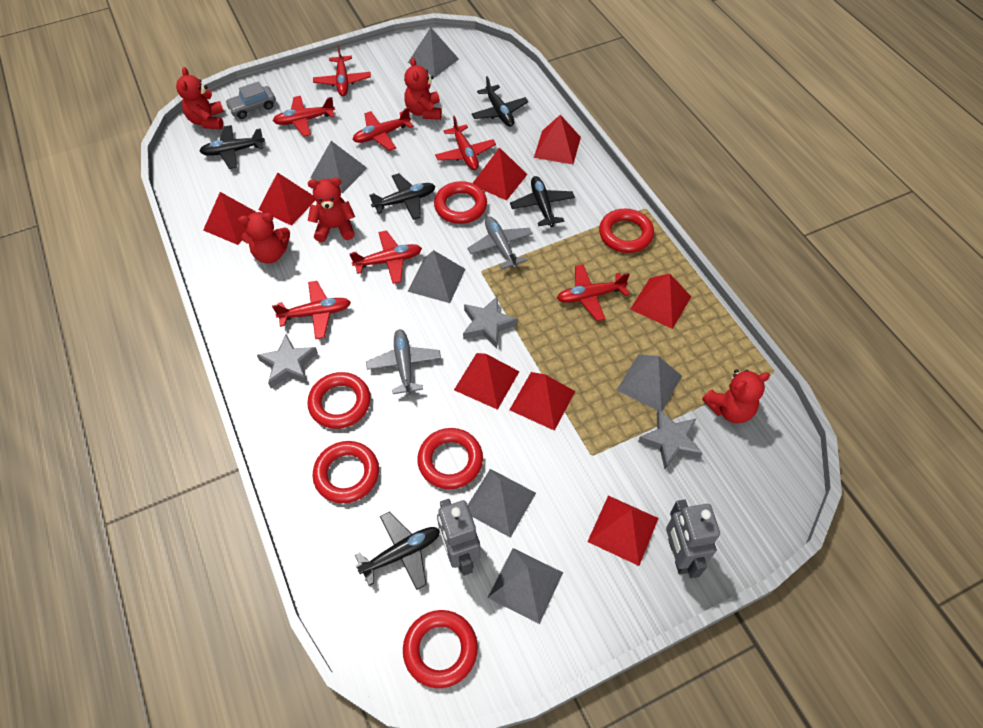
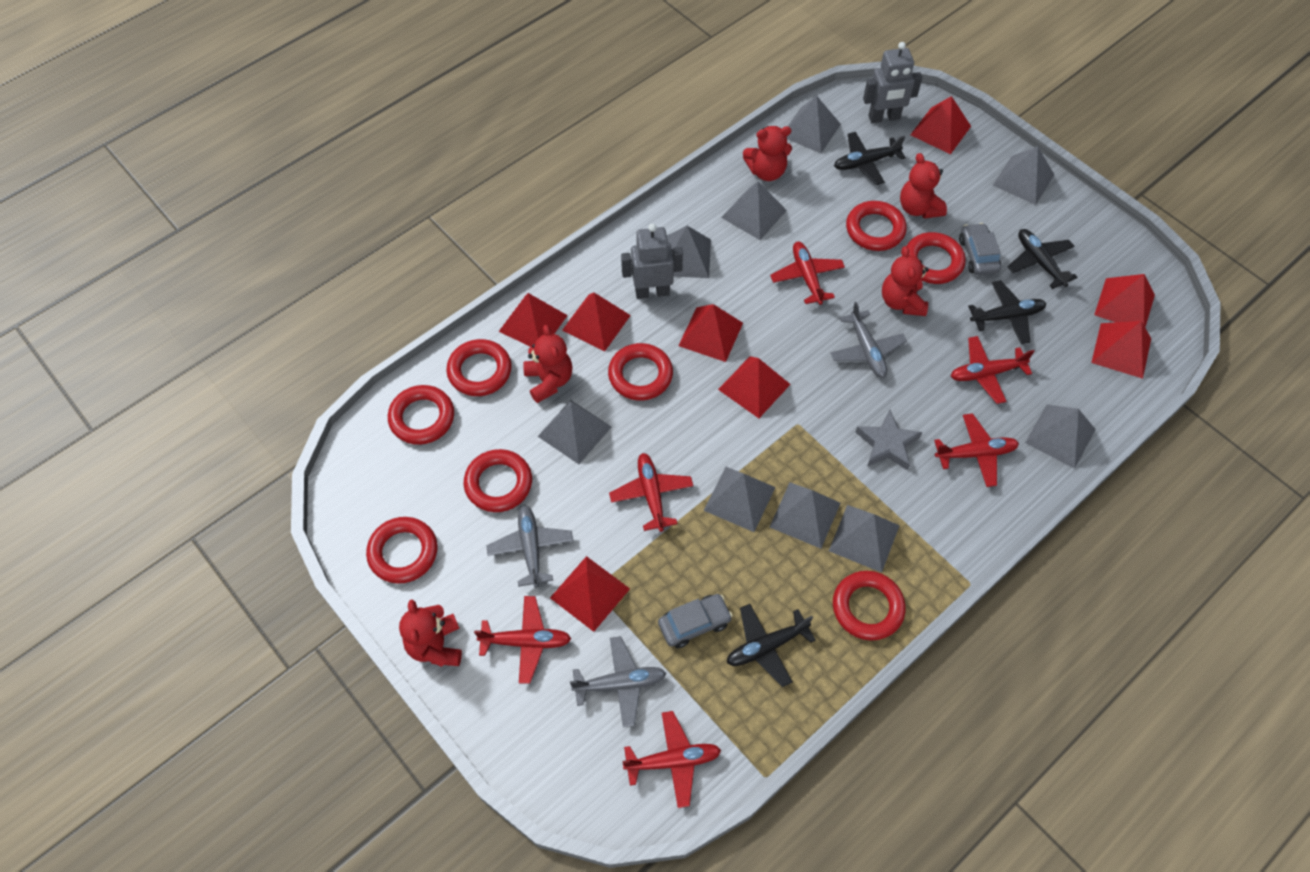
black plane: 5 -> 4
grey car: 1 -> 2
grey plane: 2 -> 3
grey pyramid: 6 -> 9
grey star: 3 -> 1
red plane: 7 -> 6
red ring: 6 -> 8

